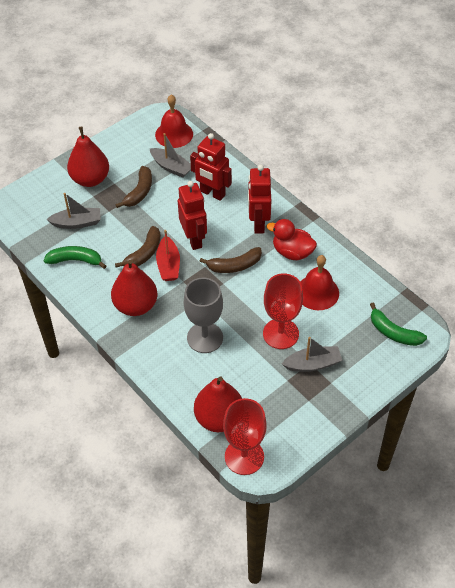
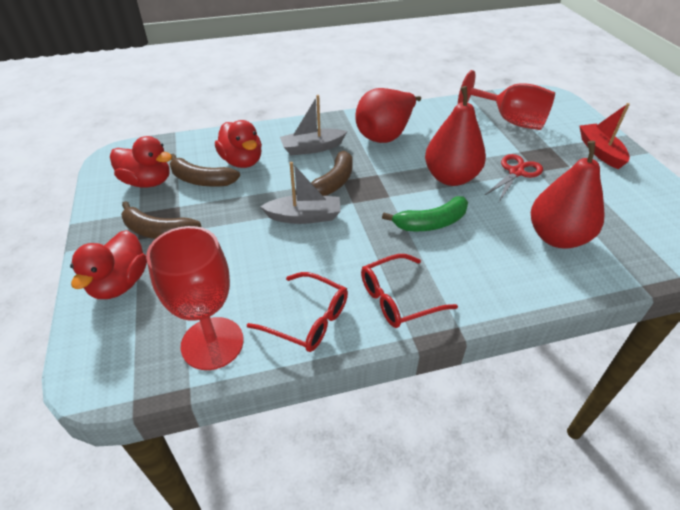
green banana: 2 -> 1
grey boat: 3 -> 2
grey goblet: 1 -> 0
red bell: 2 -> 0
red duck: 1 -> 3
red glasses: 0 -> 2
red robot: 3 -> 0
red scissors: 0 -> 1

